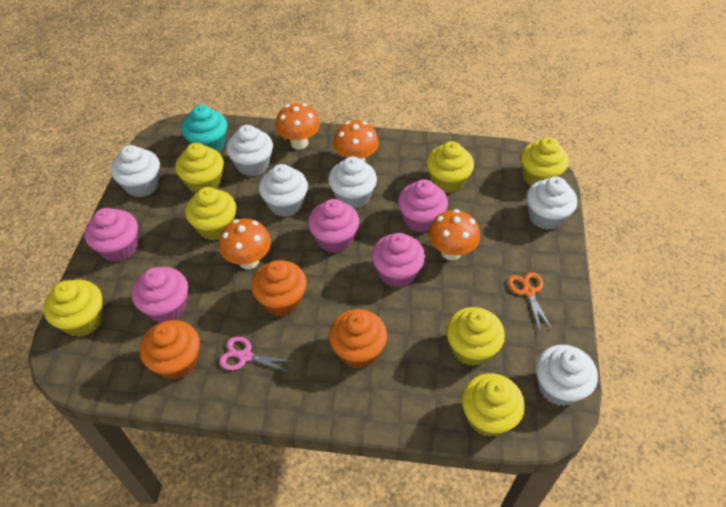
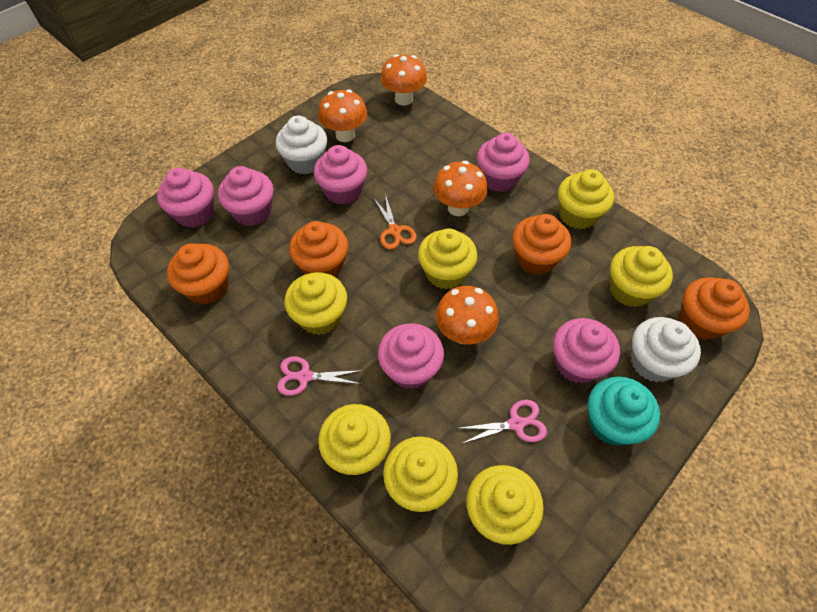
orange cupcake: 3 -> 4
pink cupcake: 5 -> 6
pink scissors: 1 -> 2
white cupcake: 6 -> 2

